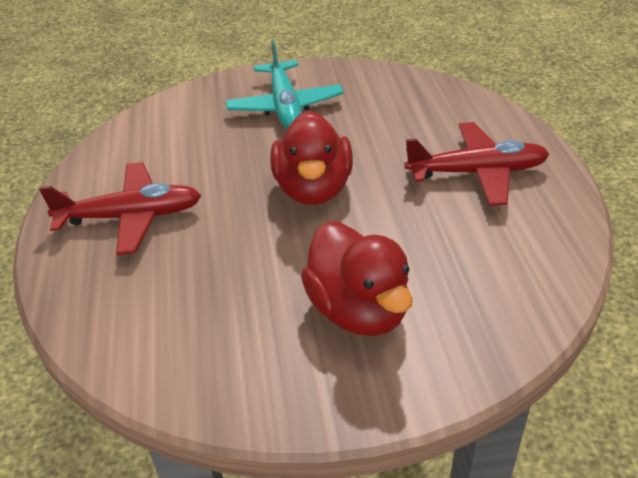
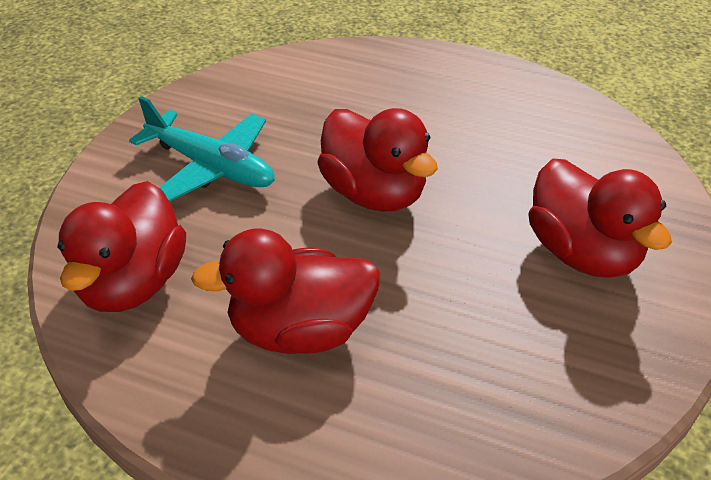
red duck: 2 -> 4
red plane: 2 -> 0

